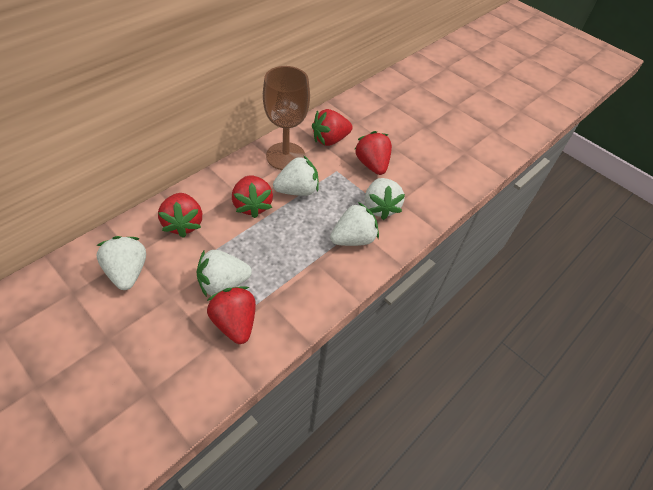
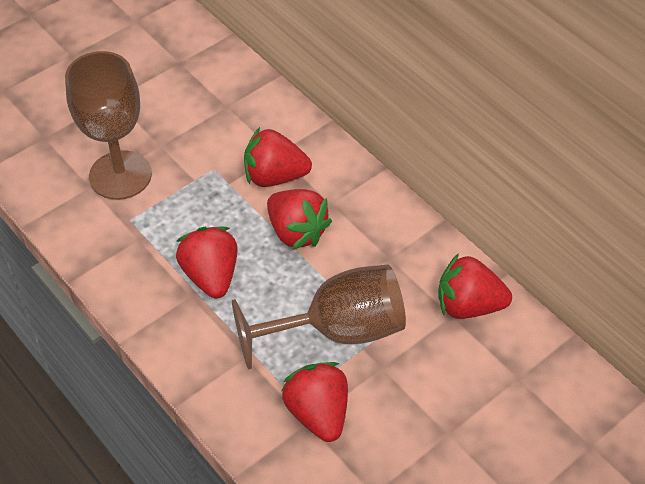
brown goblet: 1 -> 2
white strawberry: 5 -> 0

